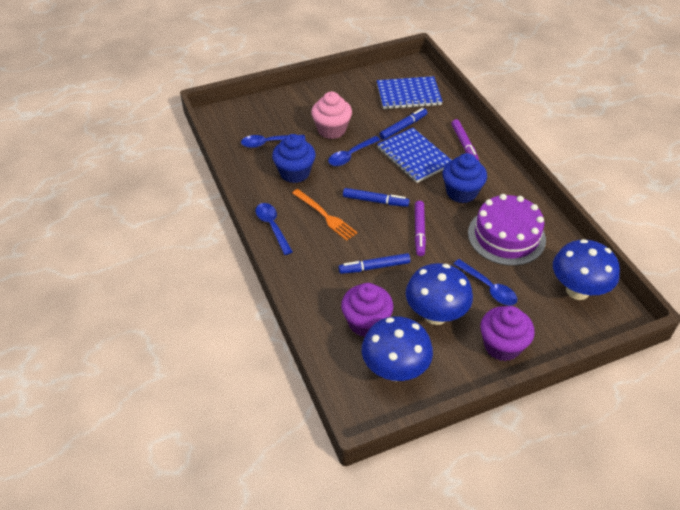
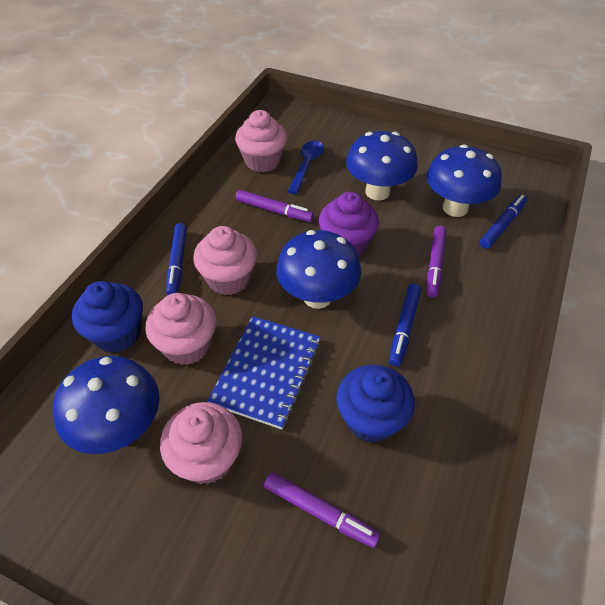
blue mushroom: 3 -> 4
blue notebook: 2 -> 1
blue spoon: 4 -> 1
orange fork: 1 -> 0
pink cupcake: 1 -> 4
purple cake: 1 -> 0
purple cupcake: 2 -> 1
purple marker: 2 -> 3

